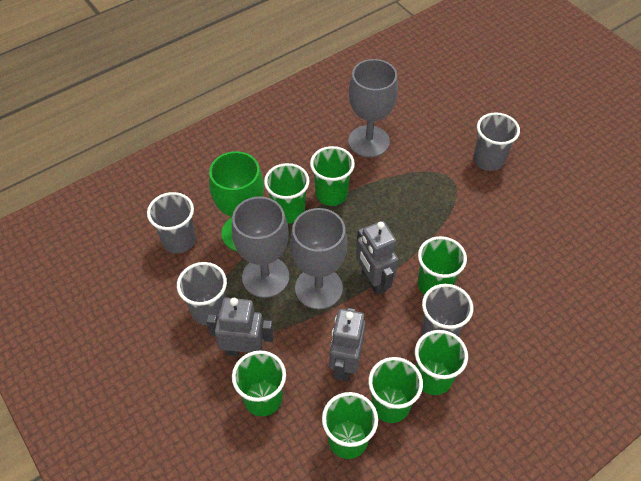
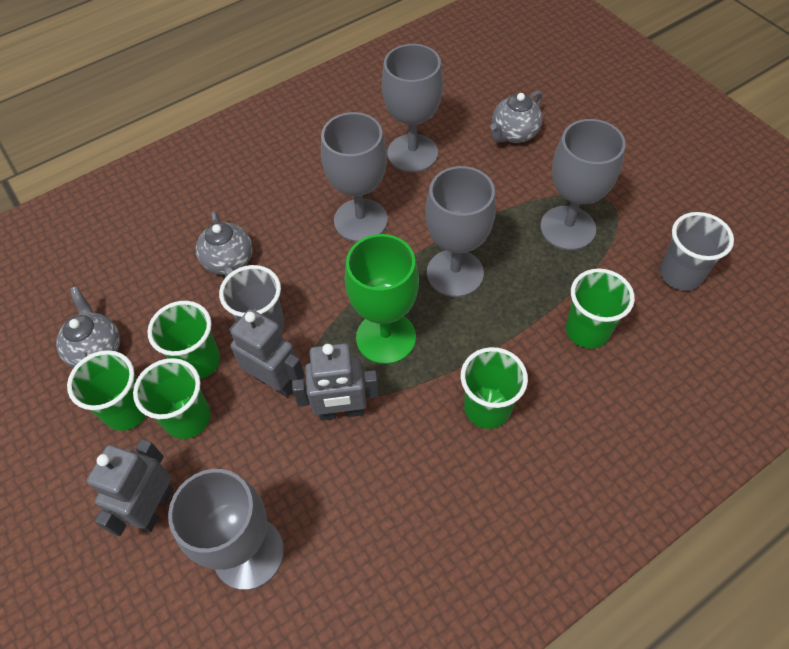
green cup: 7 -> 5
grey cup: 4 -> 2
grey goblet: 3 -> 5
grey teapot: 0 -> 3

